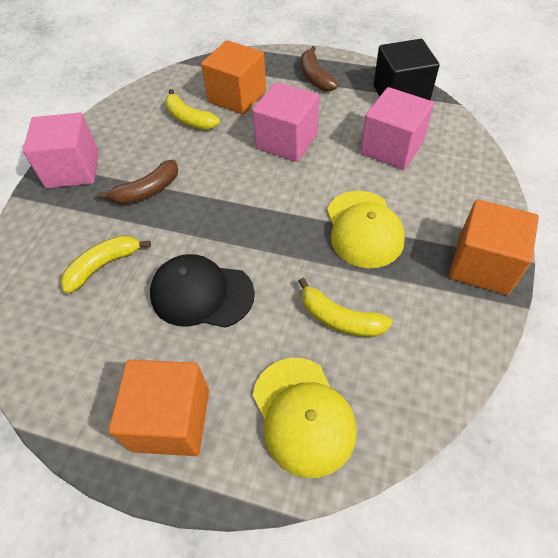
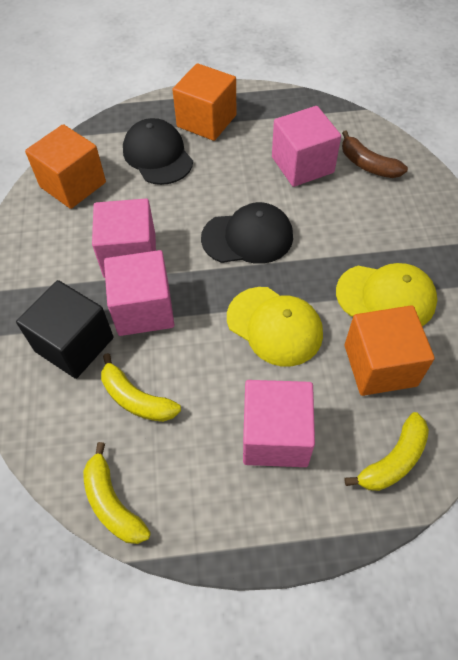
black cap: 1 -> 2
brown banana: 2 -> 1
pink cube: 3 -> 4

